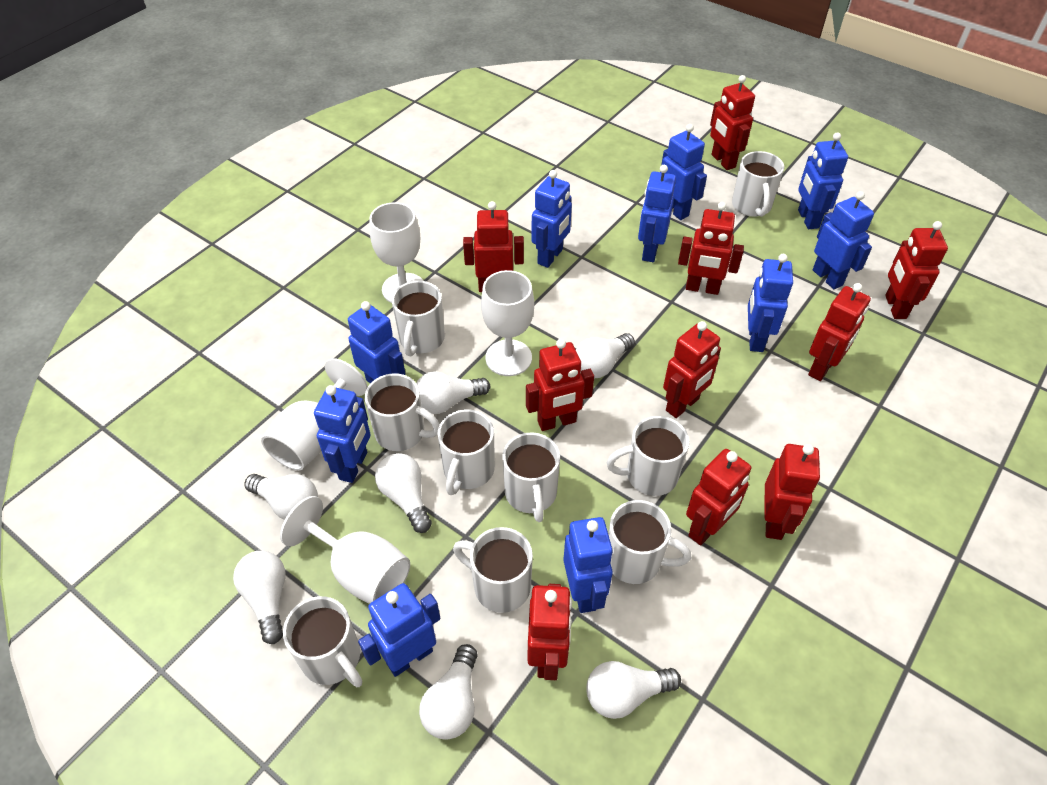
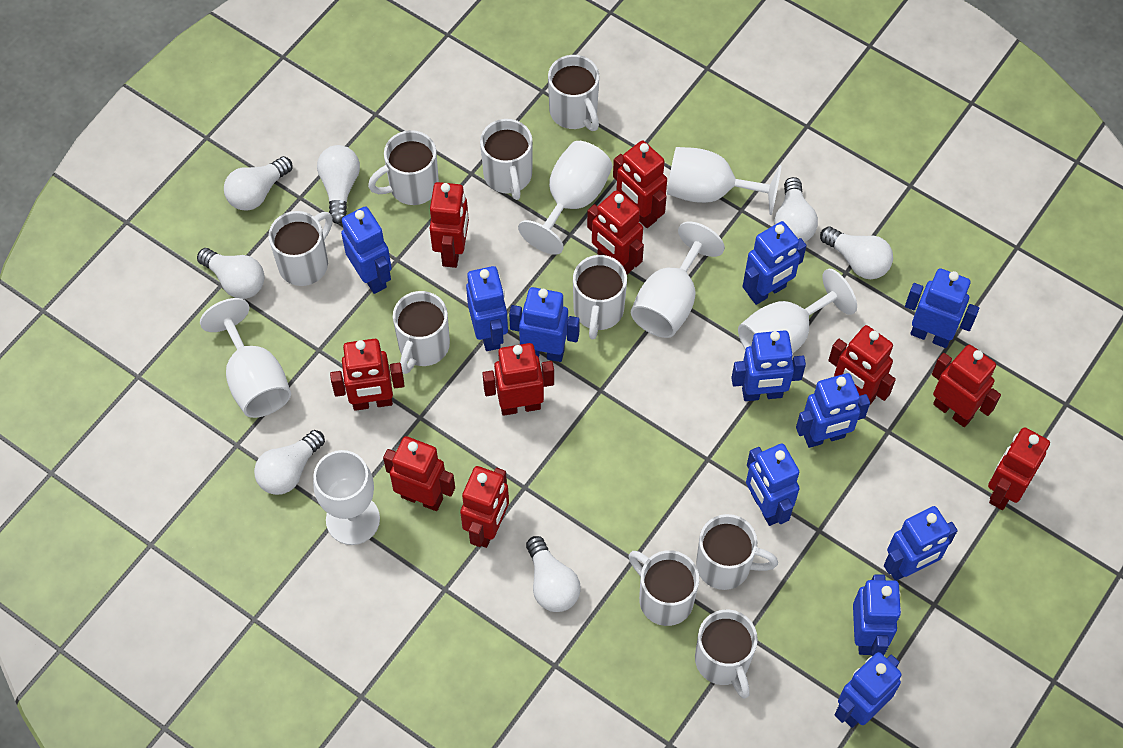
blue robot: 10 -> 11
white goblet: 4 -> 6

